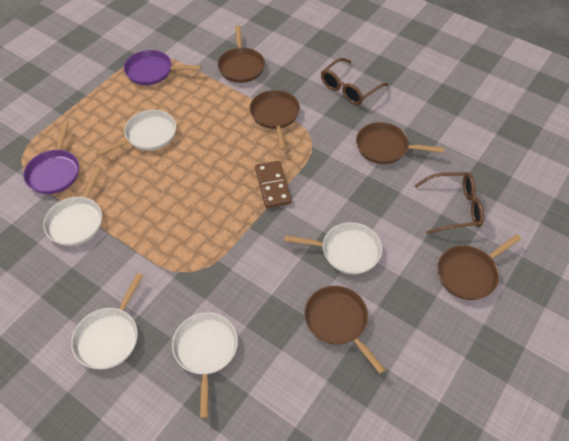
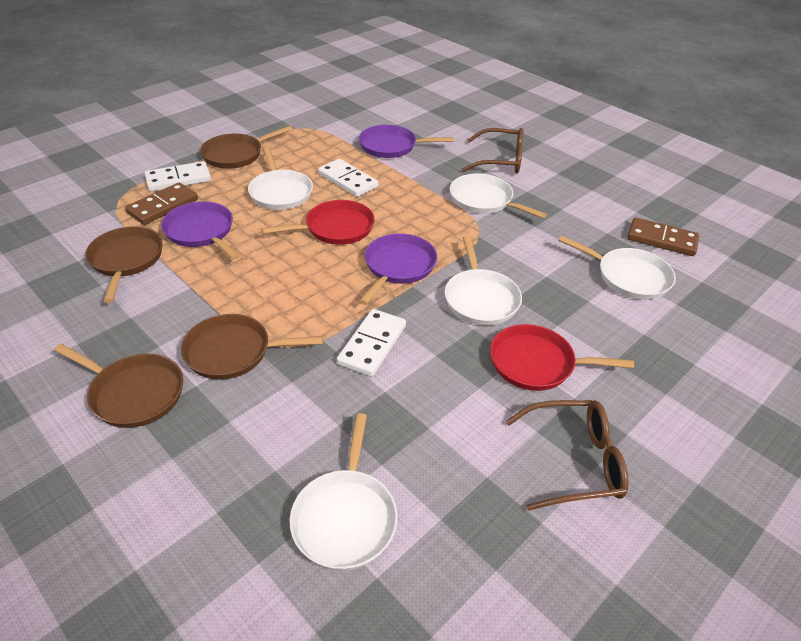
brown domino: 1 -> 2
brown pan: 5 -> 4
purple pan: 2 -> 3
red pan: 0 -> 2
white domino: 0 -> 3

